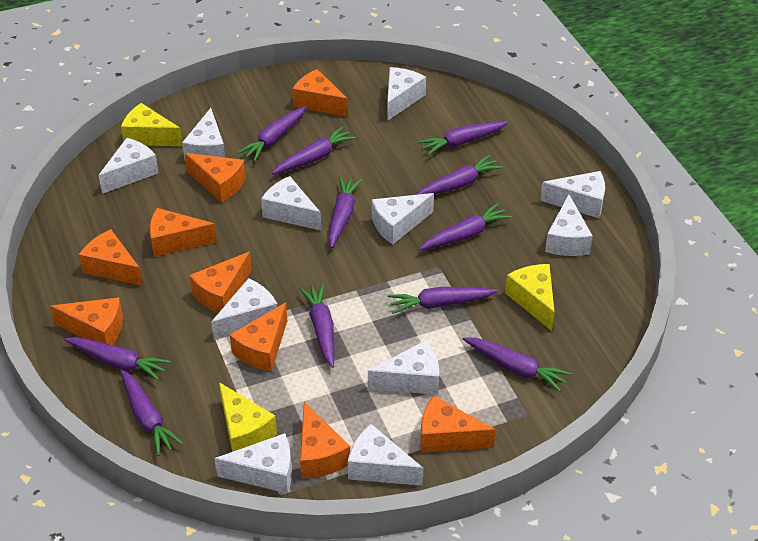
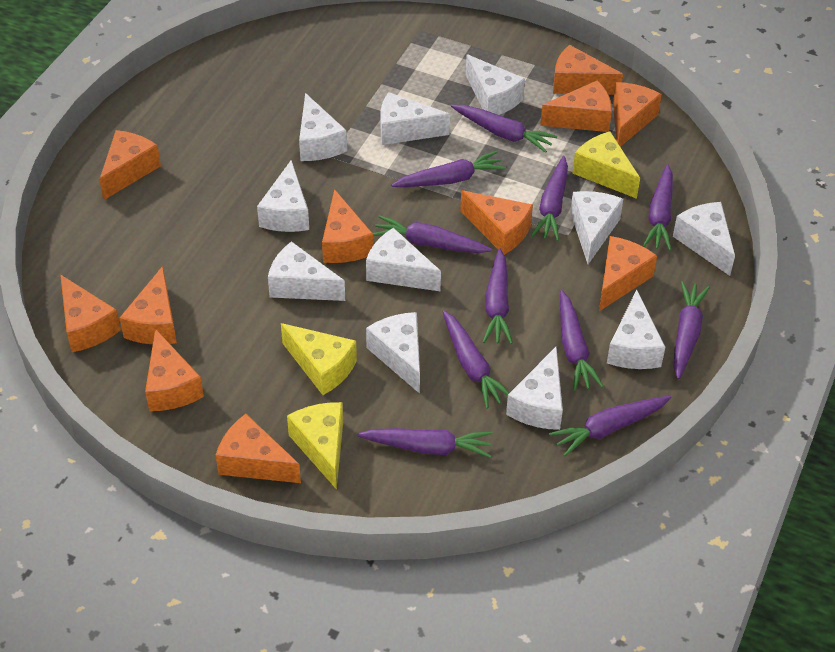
orange cheese: 9 -> 11

